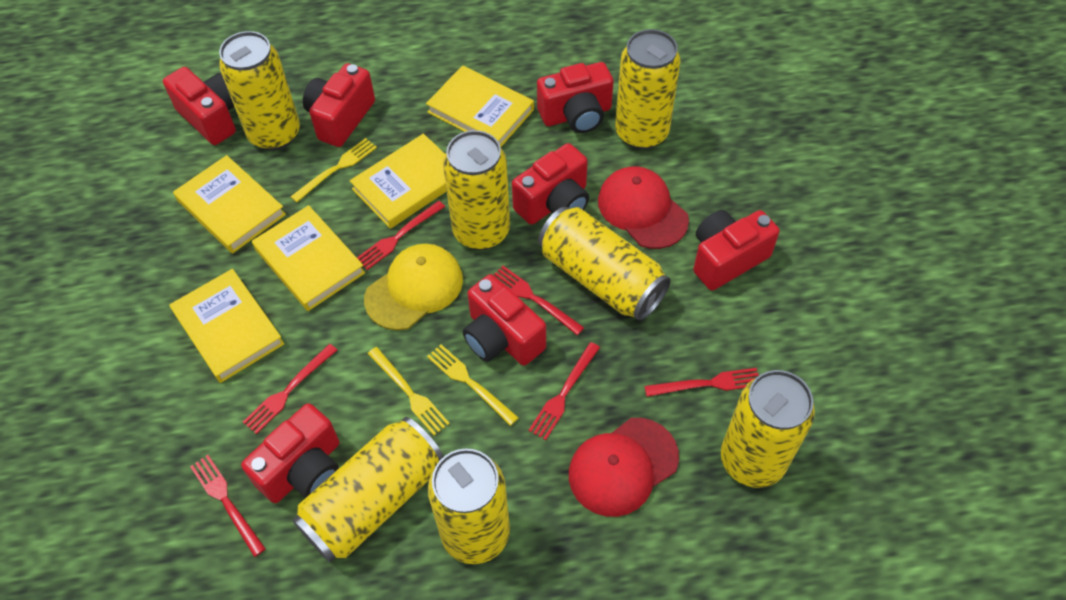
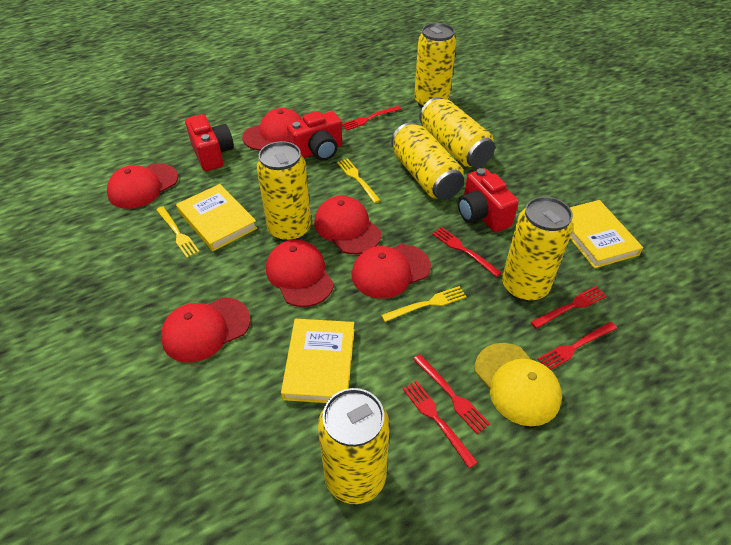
red camera: 7 -> 3
red cap: 2 -> 6
yellow book: 5 -> 3
yellow can: 7 -> 6

